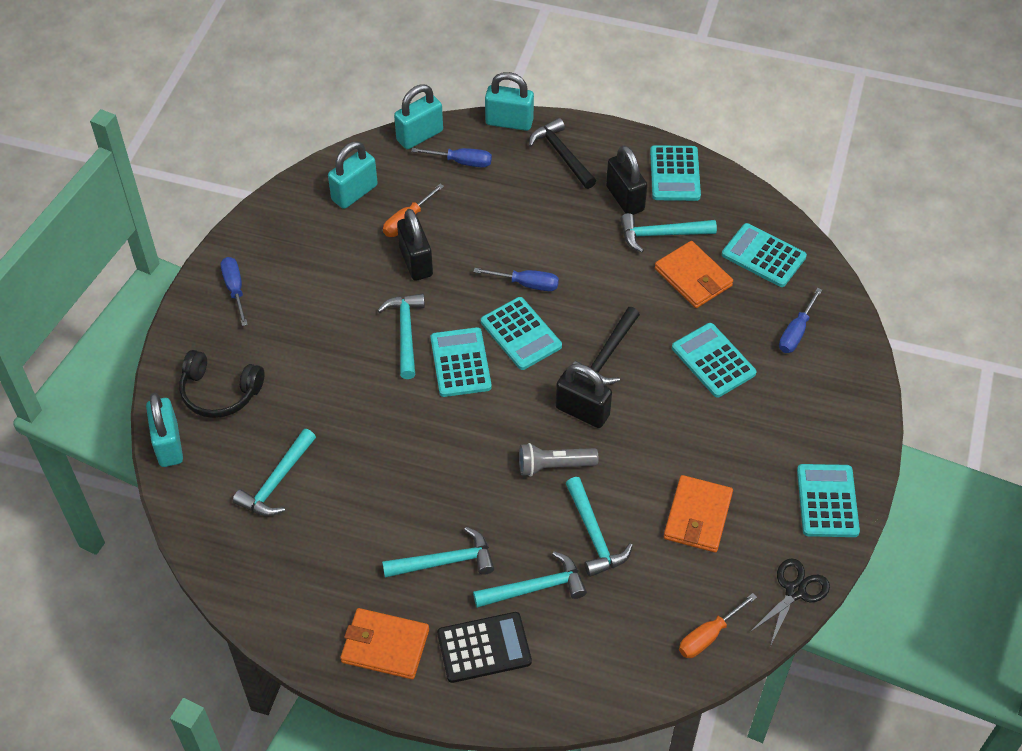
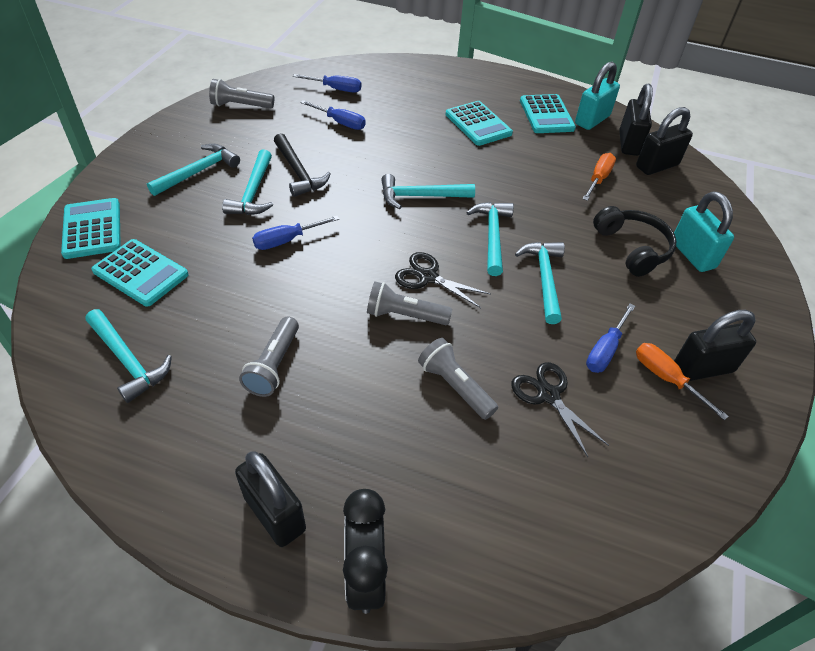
black calculator: 1 -> 0
black clock: 0 -> 1
black hammer: 2 -> 1
black padlock: 3 -> 4
black scissors: 1 -> 2
grey flashlight: 1 -> 4
orange wallet: 3 -> 0
turquoise calculator: 6 -> 4
turquoise padlock: 4 -> 2

